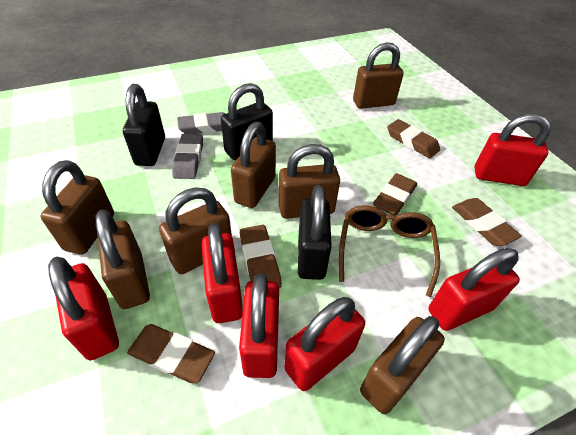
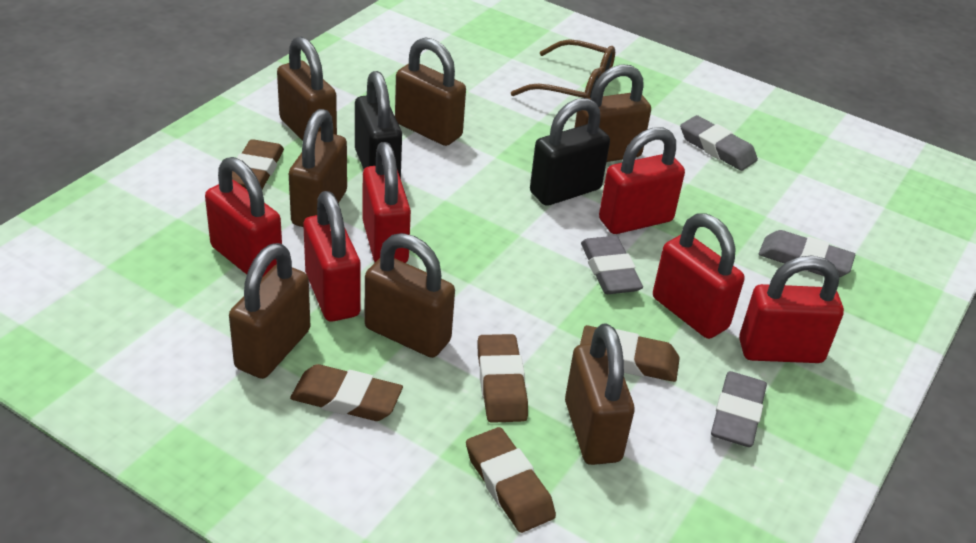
black padlock: 3 -> 2
grey eraser: 2 -> 4

